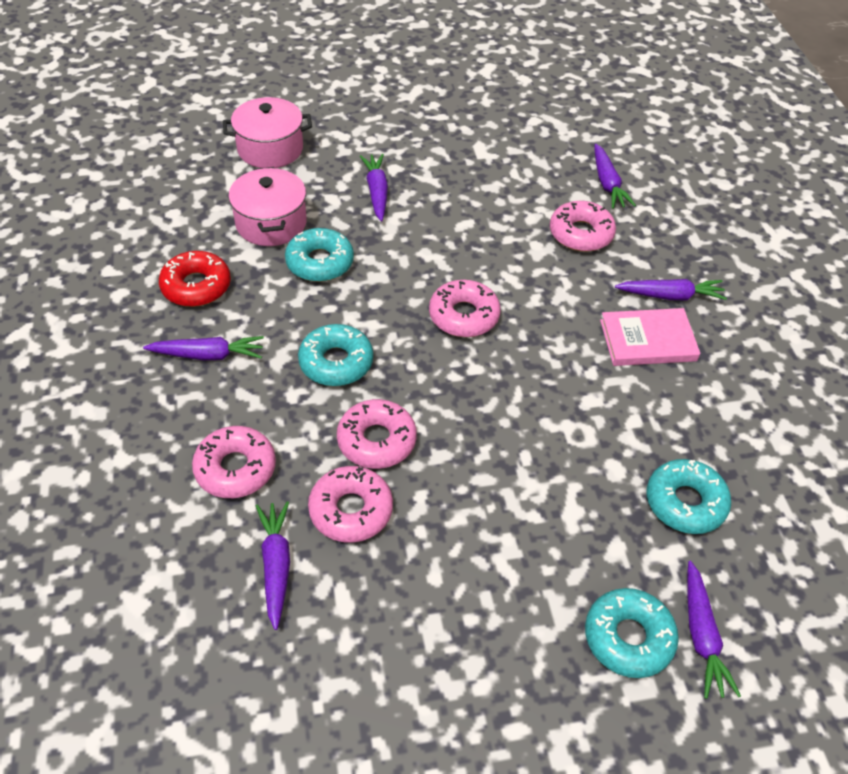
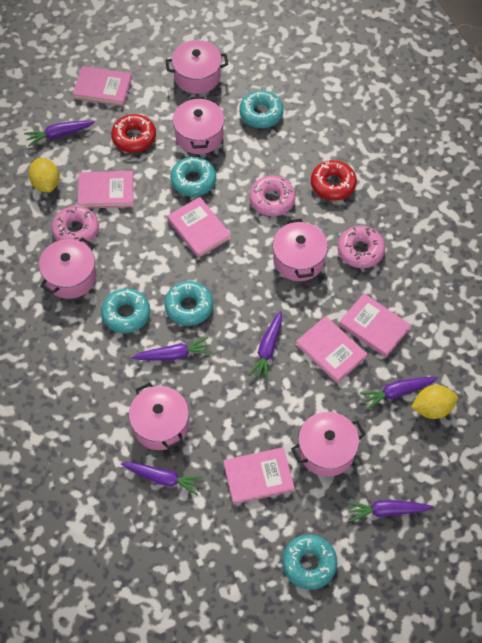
pink book: 1 -> 6
pink donut: 5 -> 3
pink pot: 2 -> 6
red donut: 1 -> 2
turquoise donut: 4 -> 5
yellow lemon: 0 -> 2

